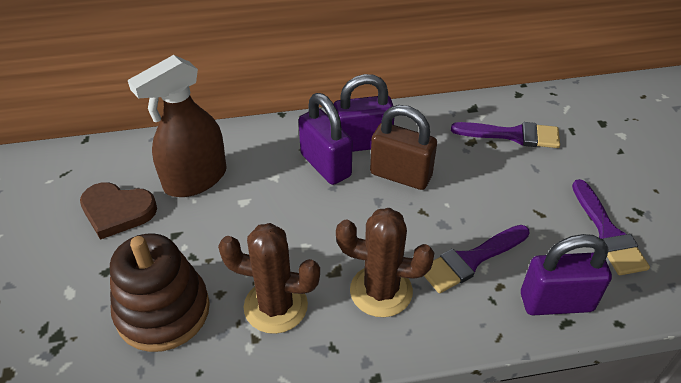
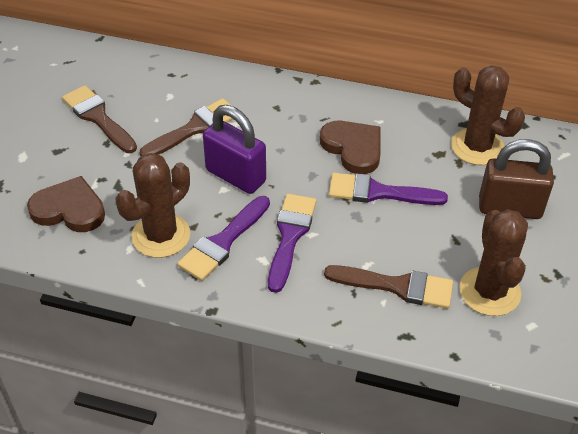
brown brush: 0 -> 3
brown cactus: 2 -> 3
brown heart: 1 -> 2
brown spray bottle: 1 -> 0
brown stacking toy: 1 -> 0
purple padlock: 3 -> 1

